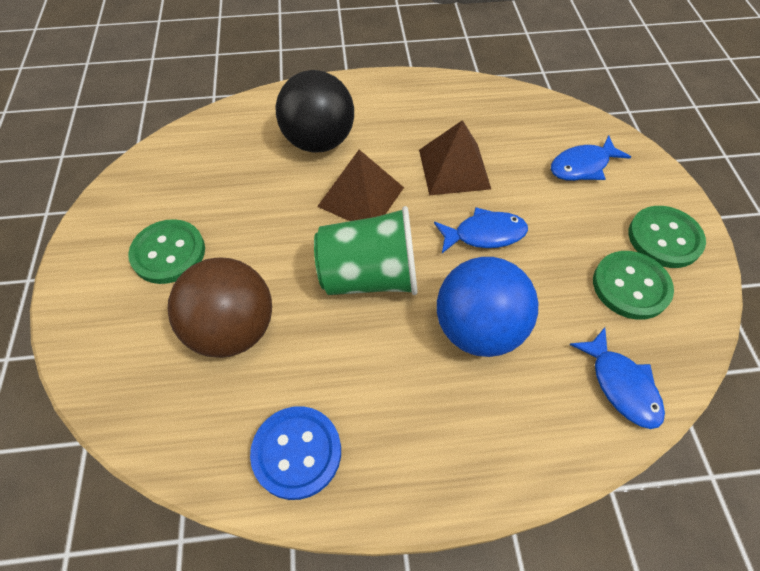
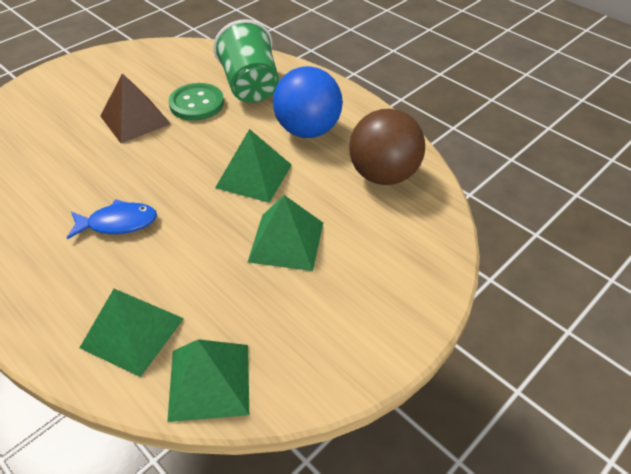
black ball: 1 -> 0
blue button: 1 -> 0
blue fish: 3 -> 1
brown pyramid: 2 -> 1
green button: 3 -> 1
green pyramid: 0 -> 4

